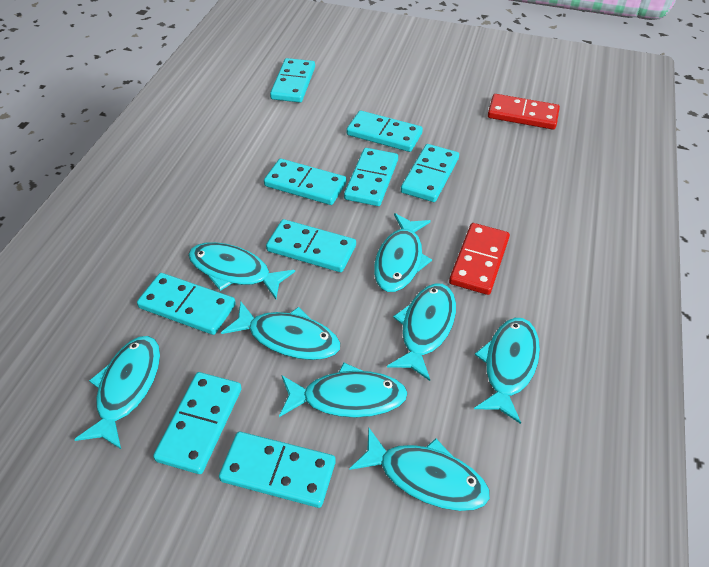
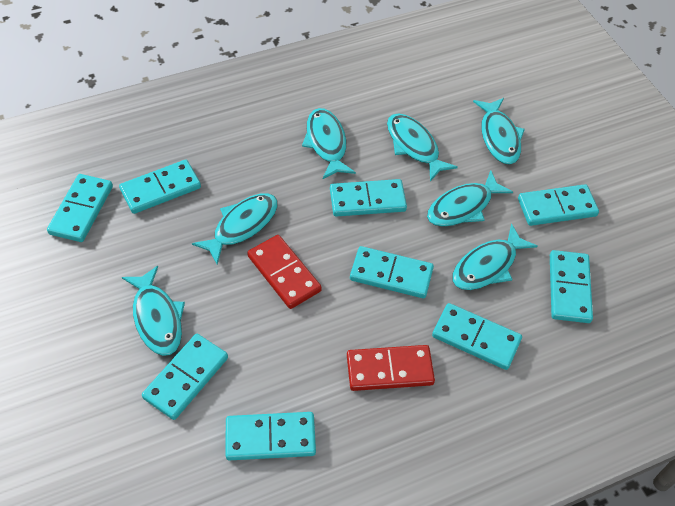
turquoise fish: 8 -> 7

